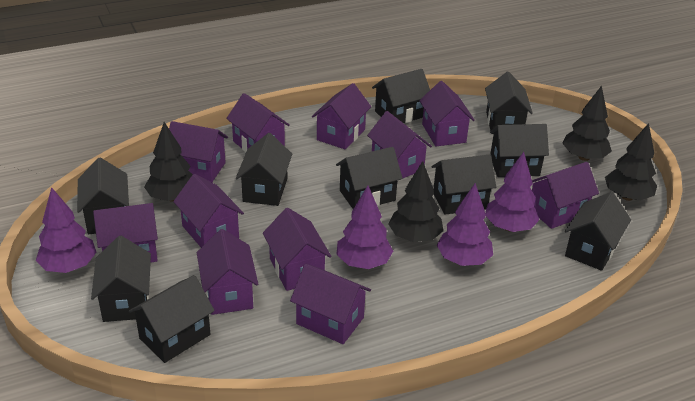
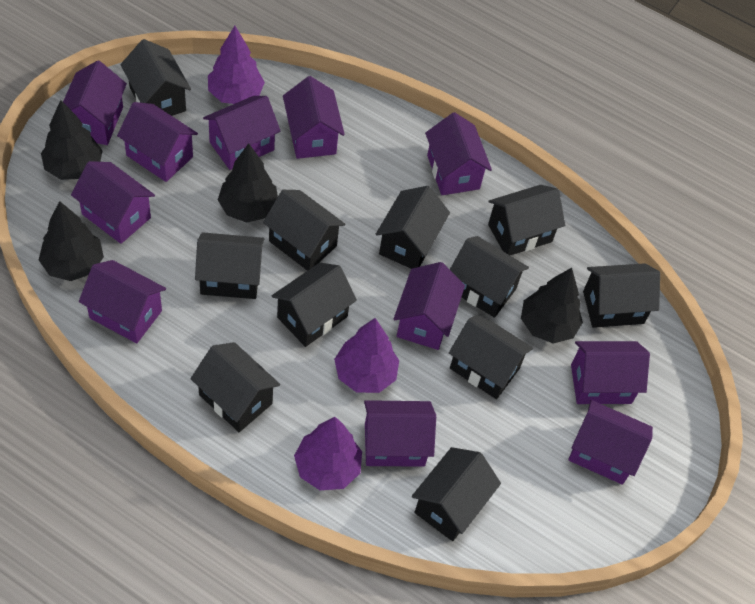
black house: 10 -> 11
purple tree: 4 -> 3

